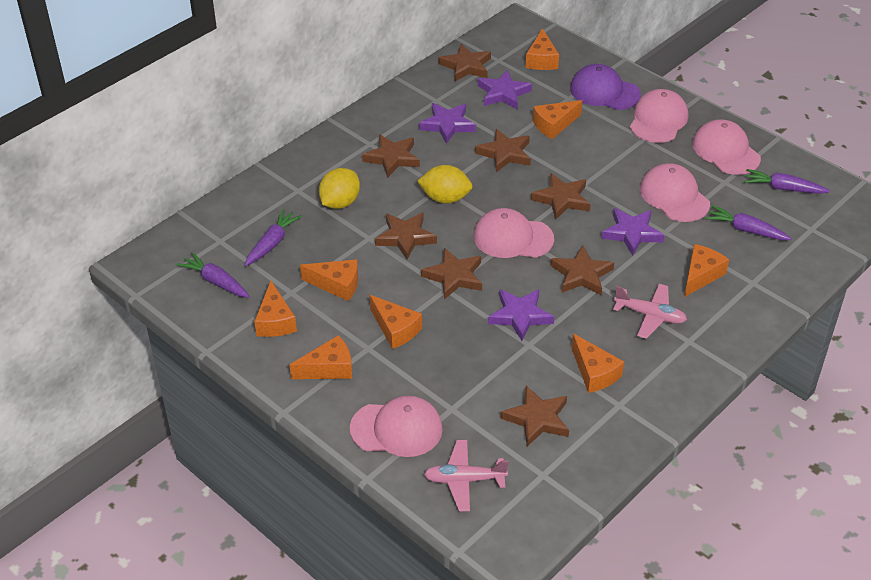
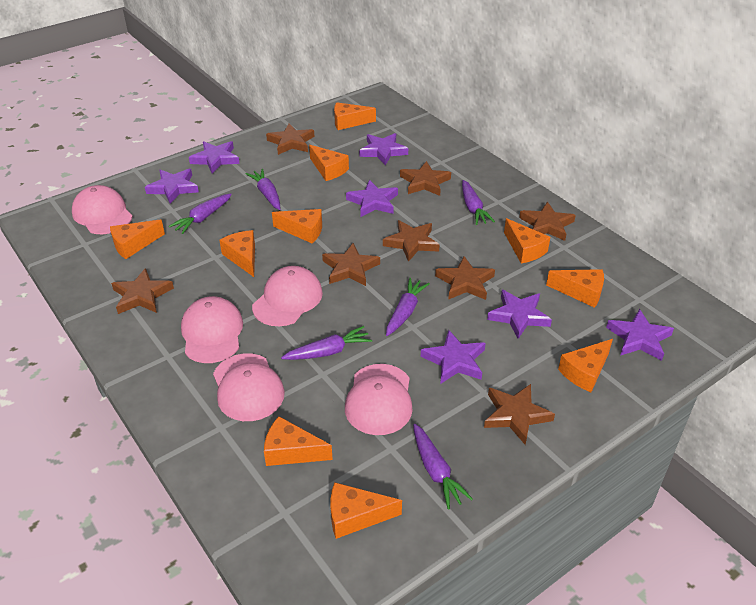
orange cheese: 8 -> 10
pink plane: 2 -> 0
purple cap: 1 -> 0
purple carrot: 4 -> 6
purple star: 4 -> 7
yellow lemon: 2 -> 0

